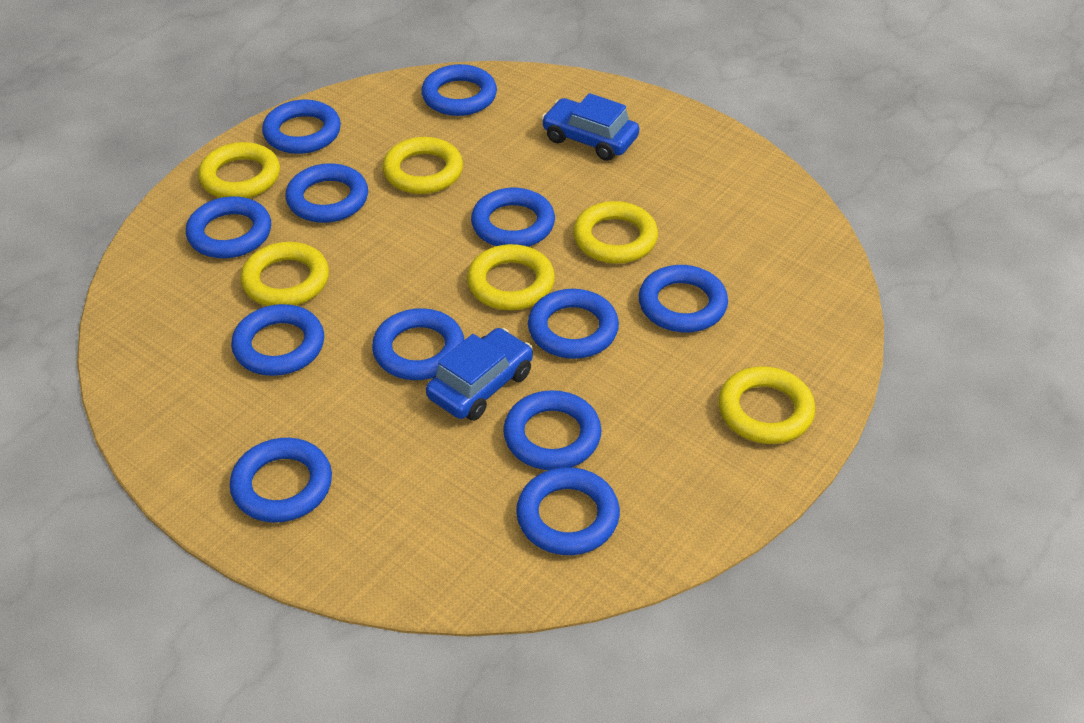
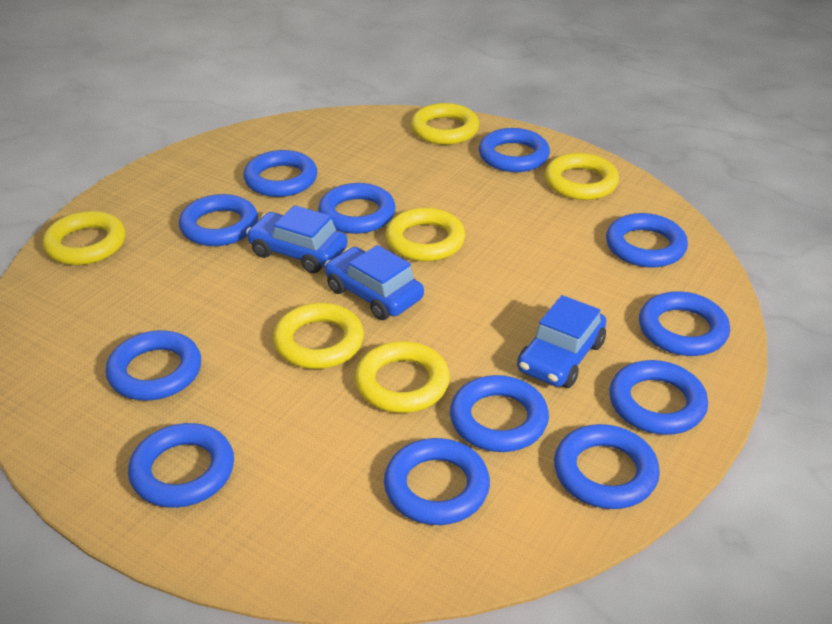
blue car: 2 -> 3

